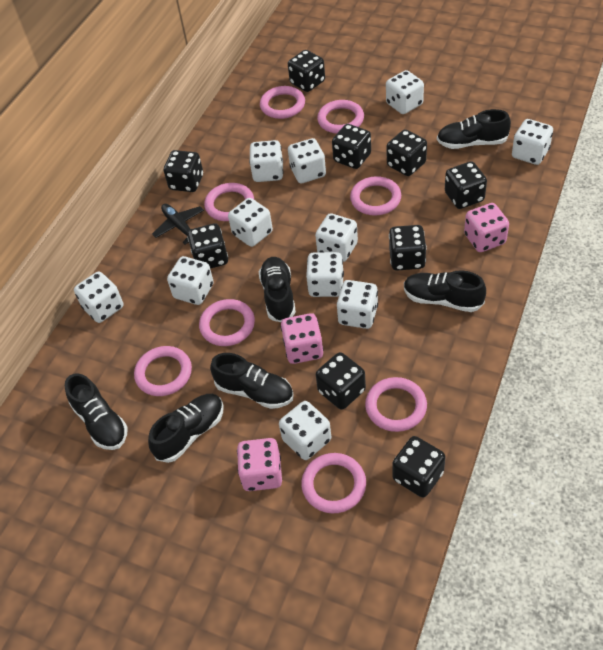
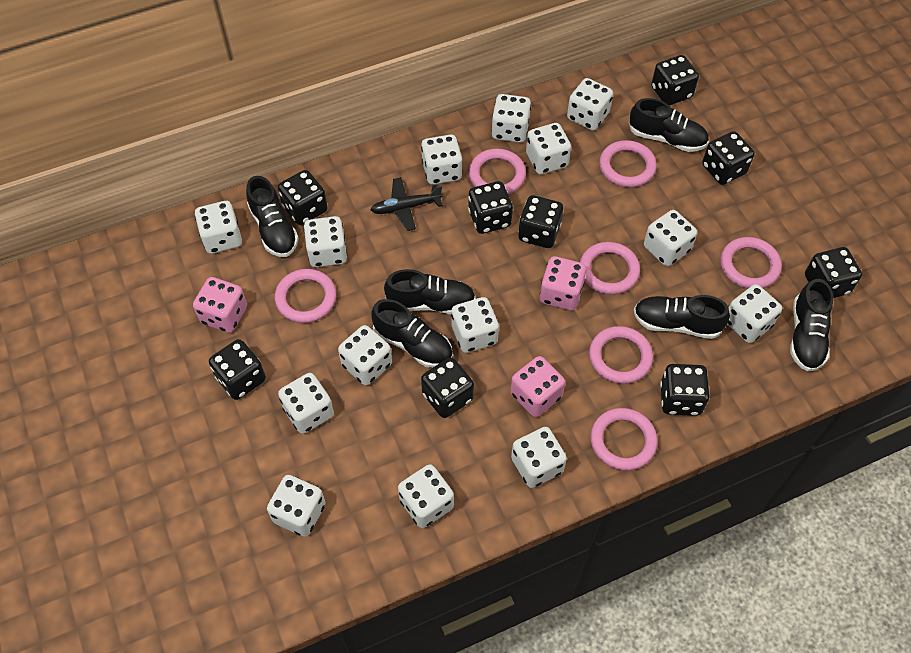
pink ring: 8 -> 7
white dice: 11 -> 14

